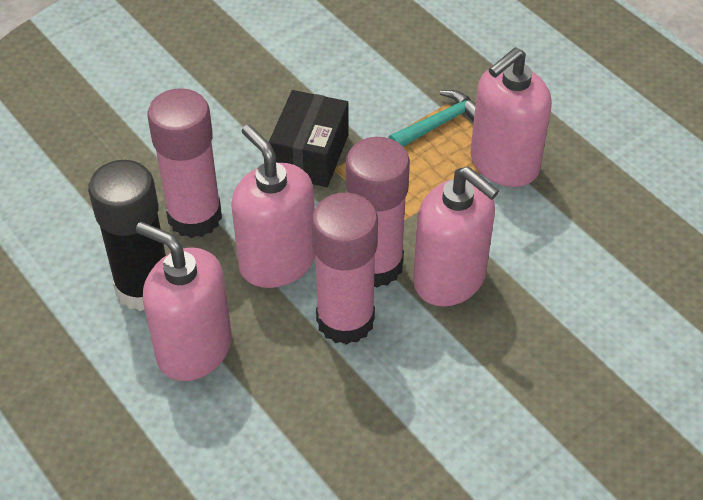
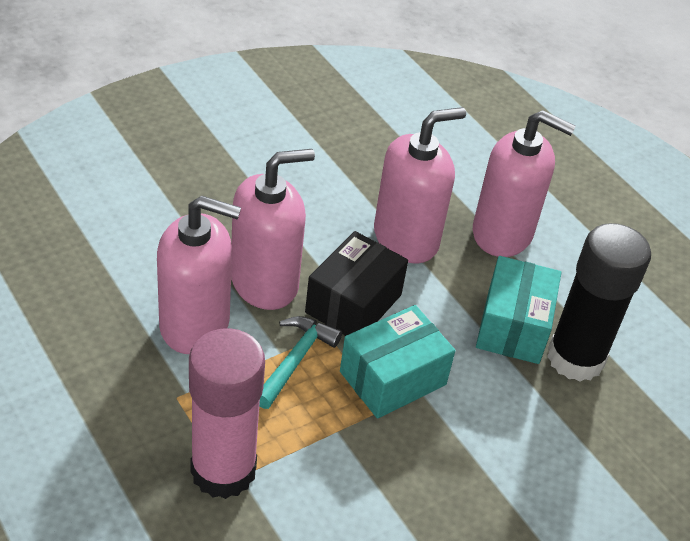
pink glue stick: 3 -> 1
turquoise box: 0 -> 2

